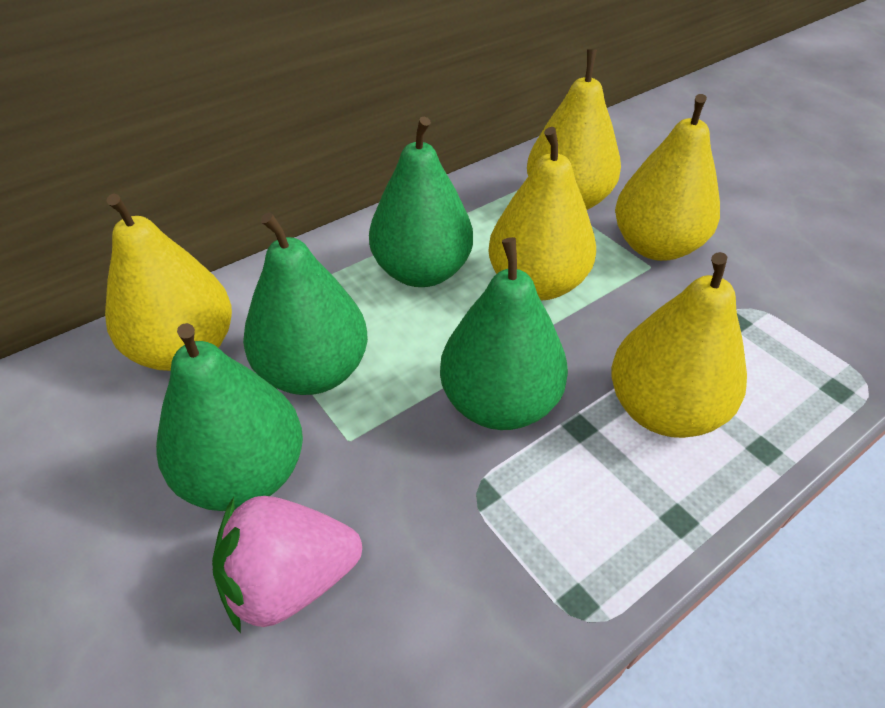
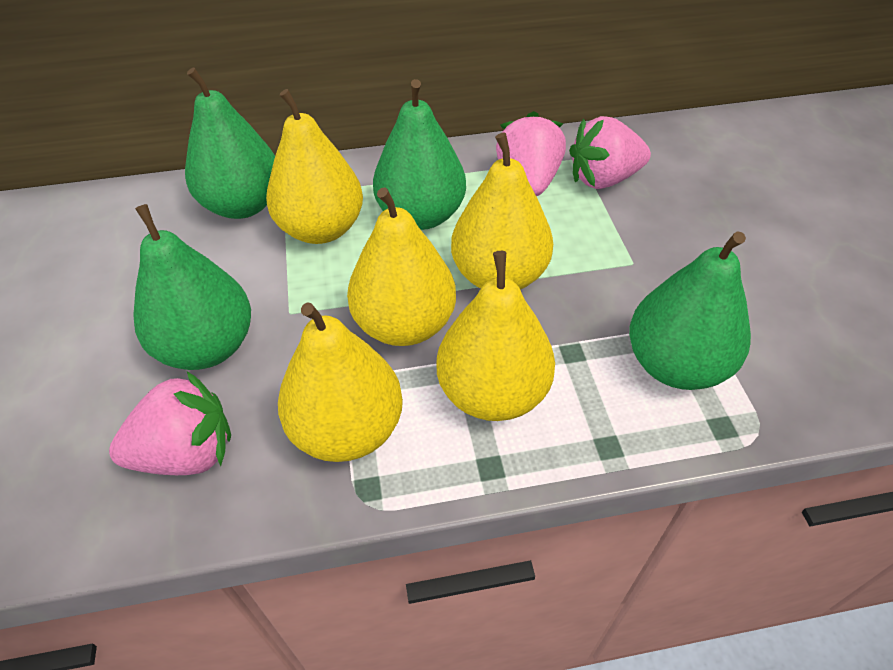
pink strawberry: 1 -> 3

